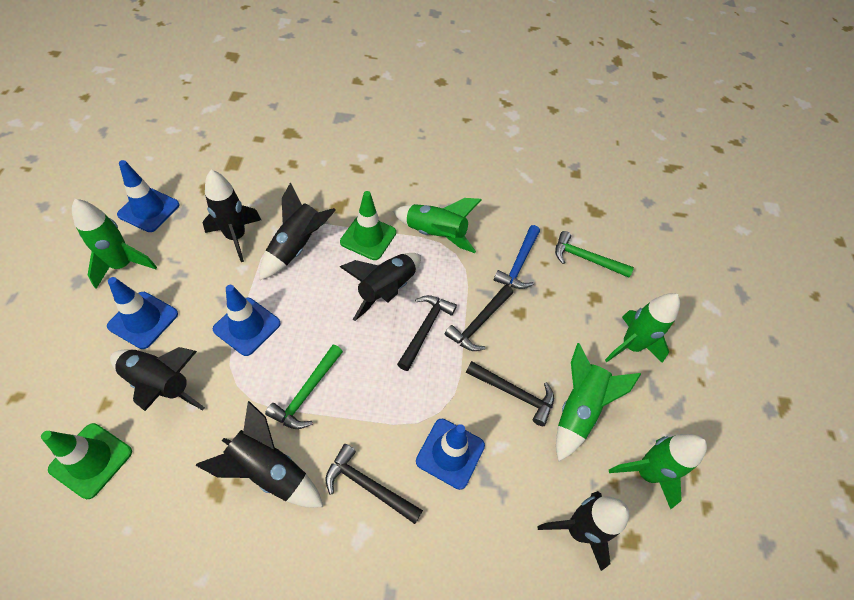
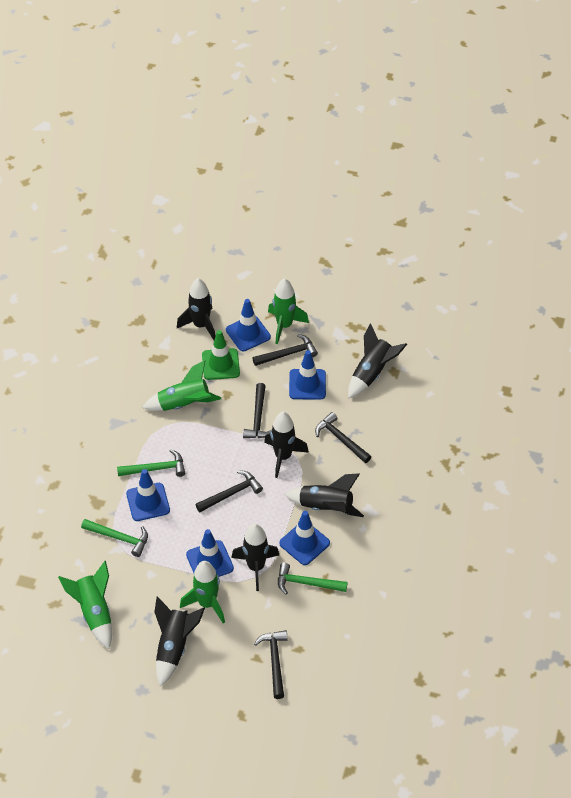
black hammer: 4 -> 5
blue hammer: 1 -> 0
blue traffic cone: 4 -> 5
green hammer: 2 -> 3
green rocket: 5 -> 4
green traffic cone: 2 -> 1

